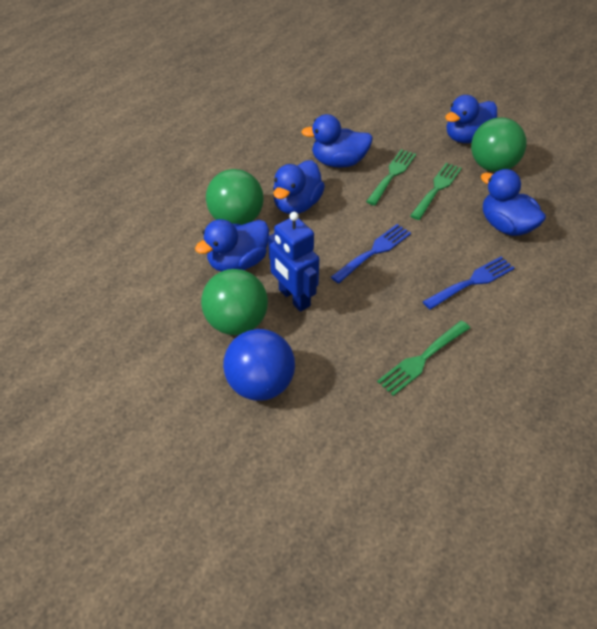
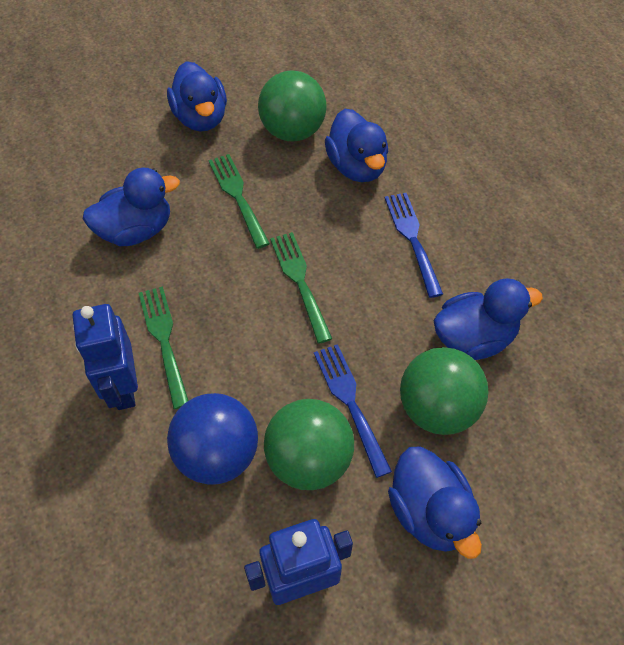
blue robot: 1 -> 2

